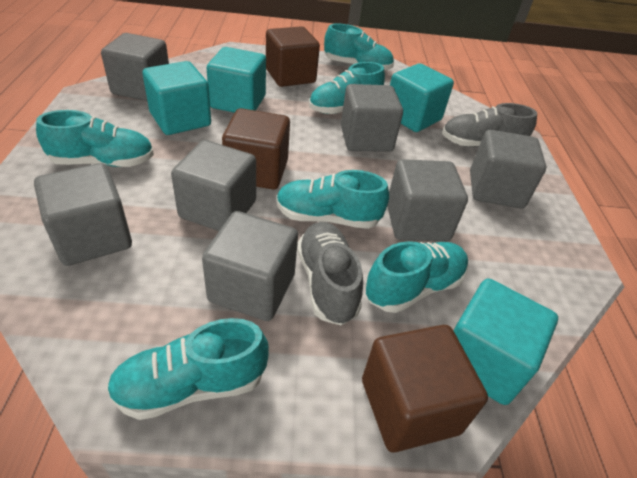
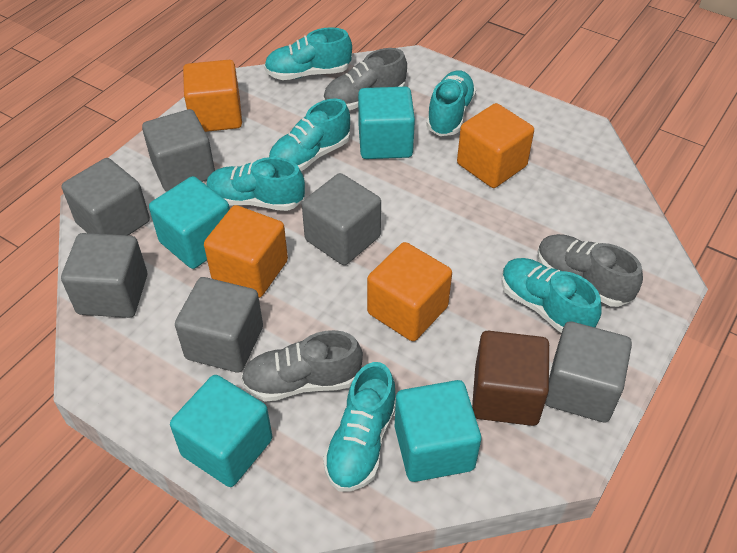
brown cube: 3 -> 1
grey cube: 7 -> 6
grey shoe: 2 -> 3
orange cube: 0 -> 4

